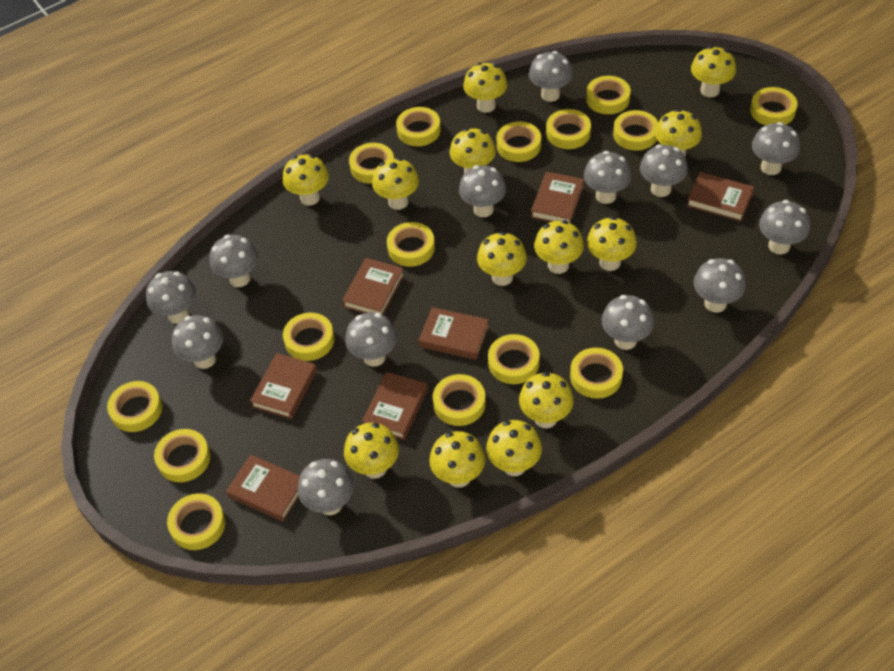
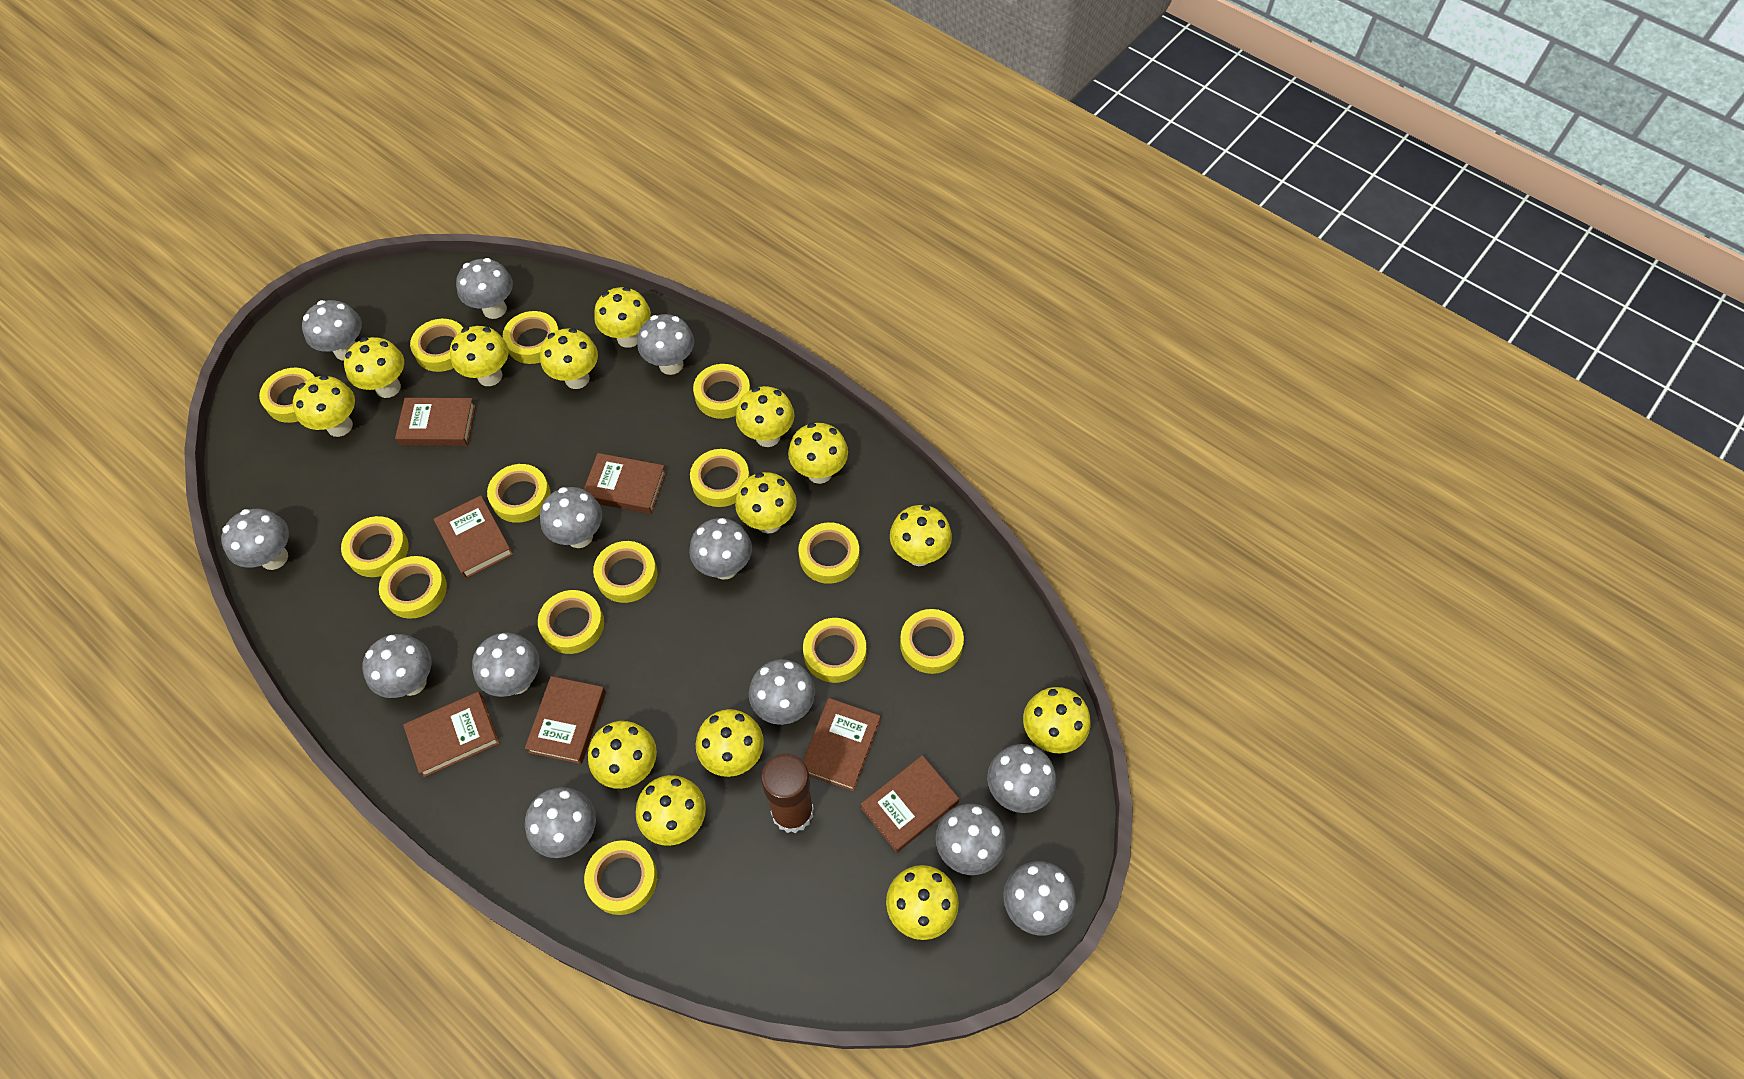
brown glue stick: 0 -> 1
yellow mushroom: 13 -> 14
yellow tape: 15 -> 14

